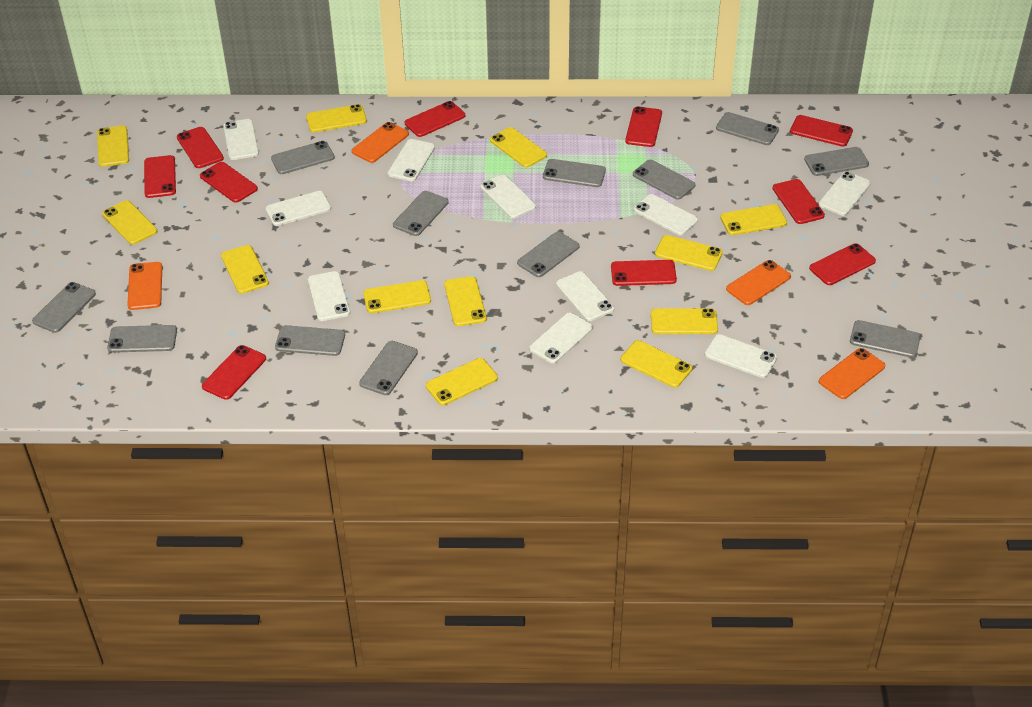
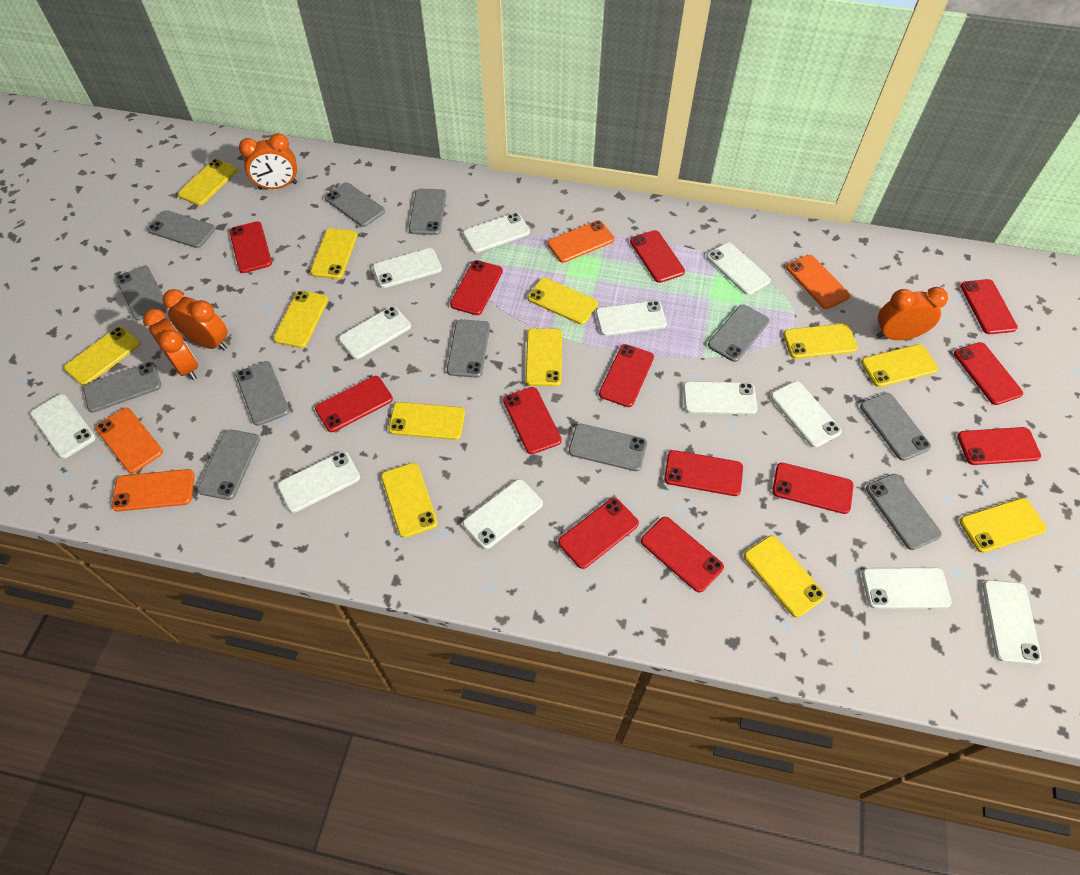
orange clock: 0 -> 4
red phone: 10 -> 13
white phone: 10 -> 12

